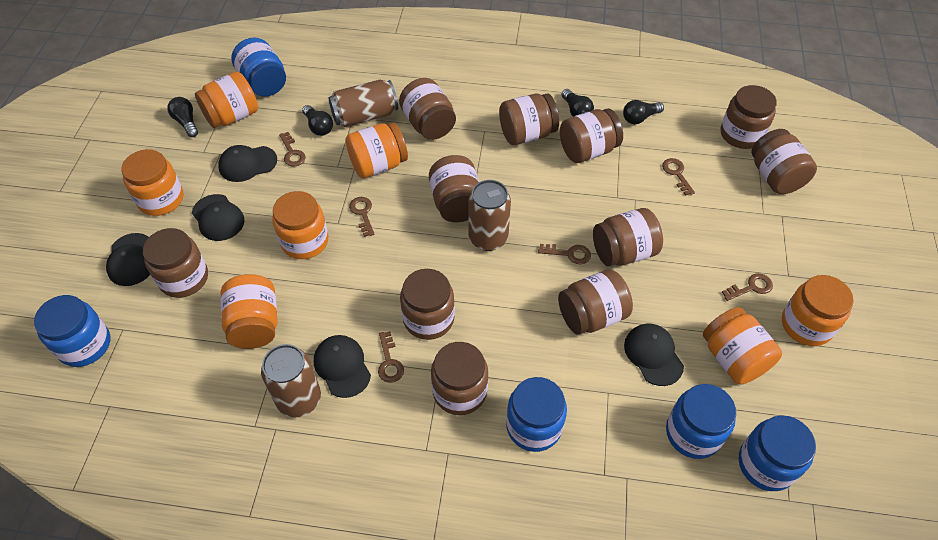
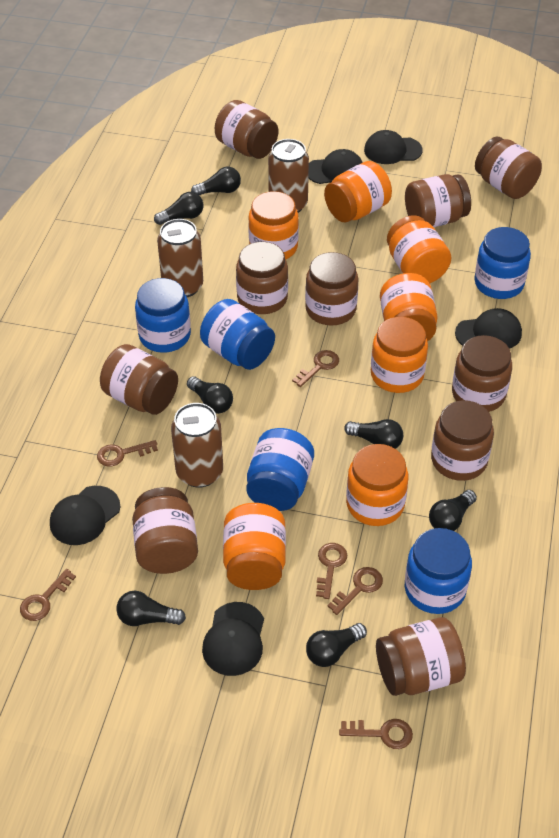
black light bulb: 4 -> 7
brown jar: 11 -> 10

